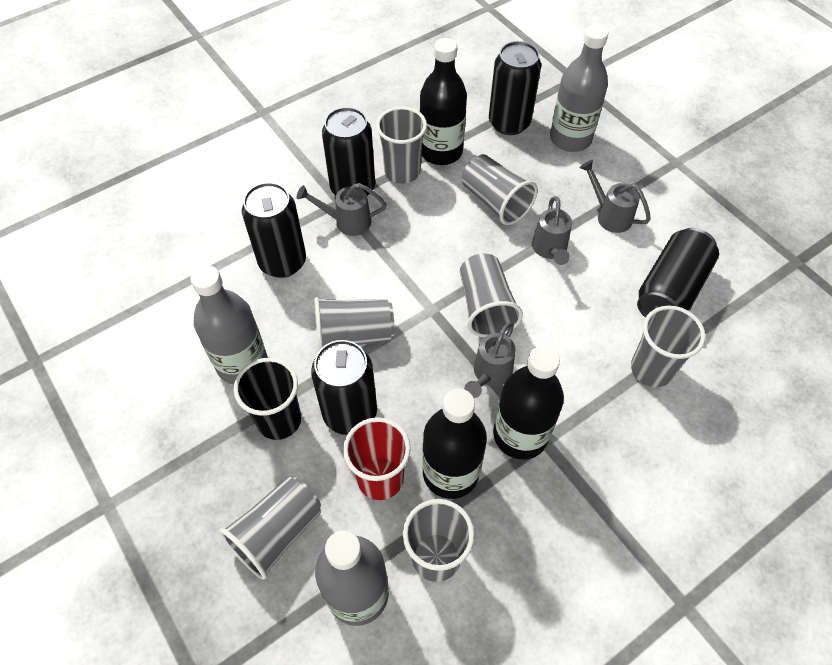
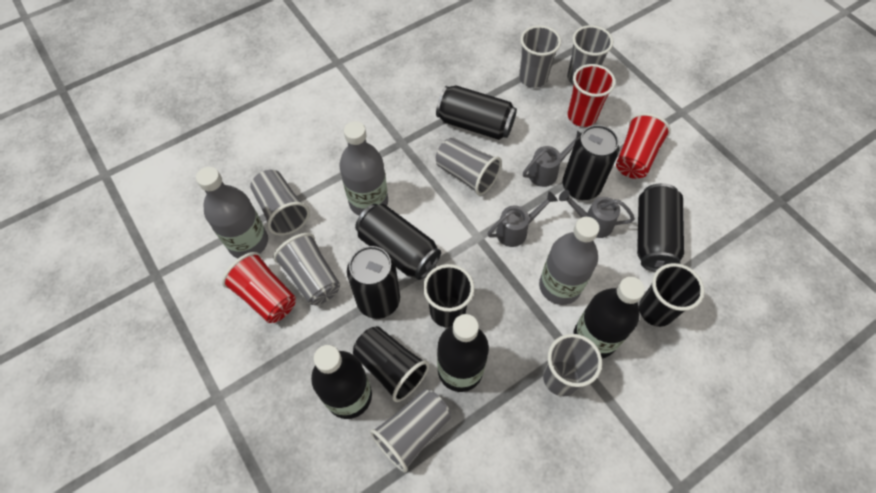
black cup: 1 -> 3
grey watering can: 4 -> 3
red cup: 1 -> 3

